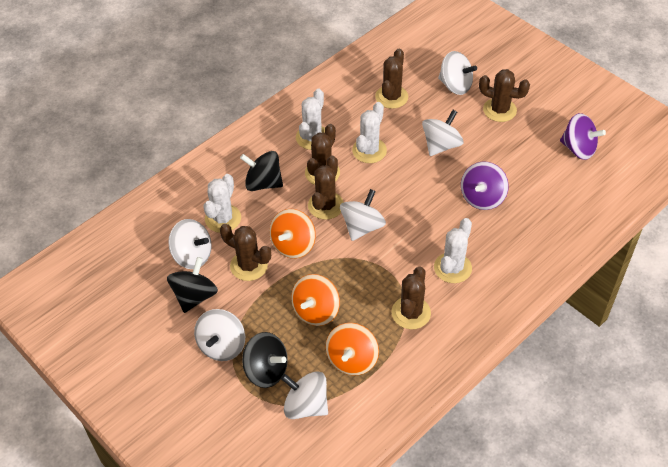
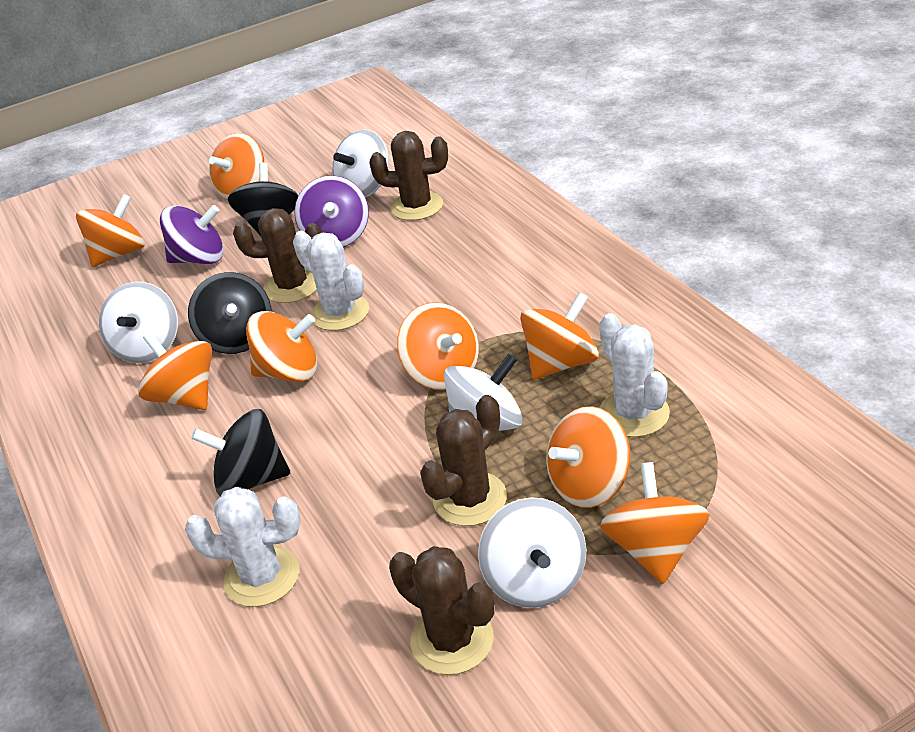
brown cactus: 6 -> 4
orange spinning top: 3 -> 8
white cactus: 4 -> 3
white spinning top: 6 -> 4

